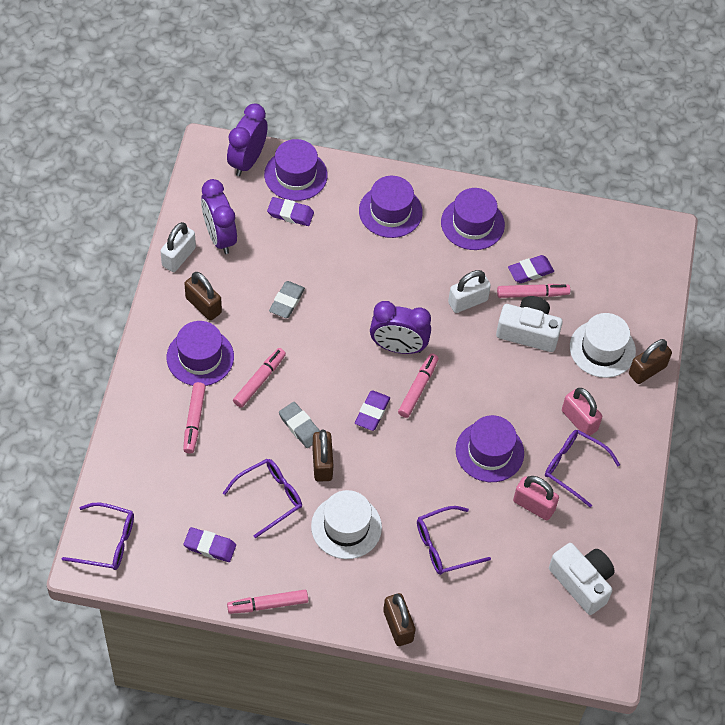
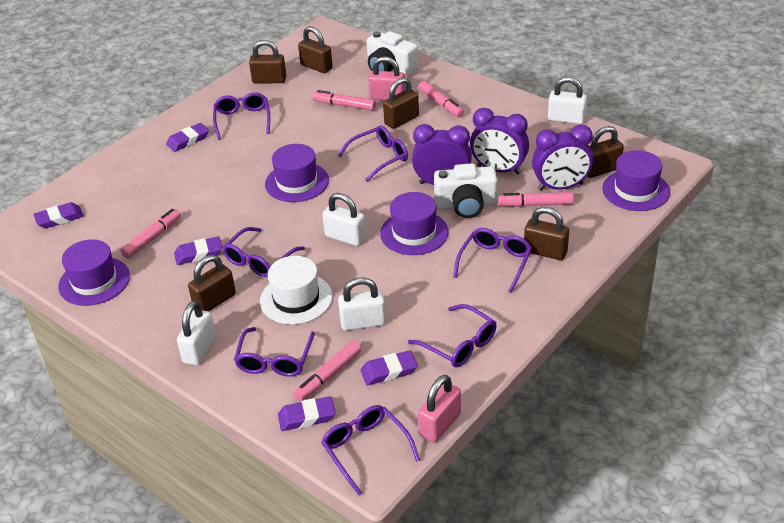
brown padlock: 4 -> 6
grey eraser: 2 -> 0
purple eraser: 4 -> 5
purple glasses: 4 -> 7
purple hat: 5 -> 4
white hat: 2 -> 1
white padlock: 2 -> 4

